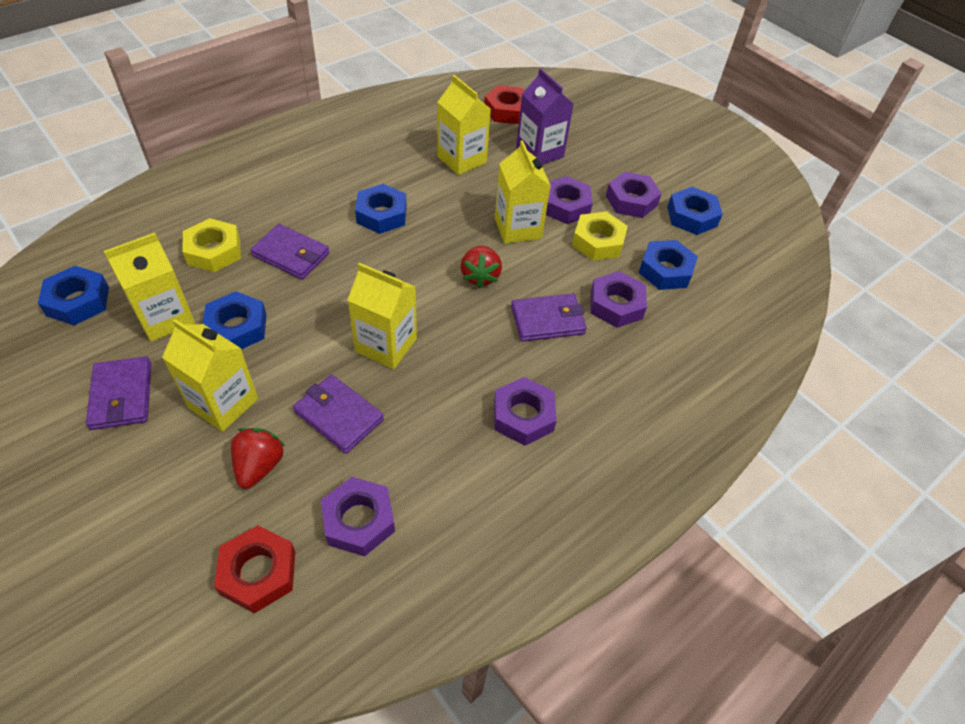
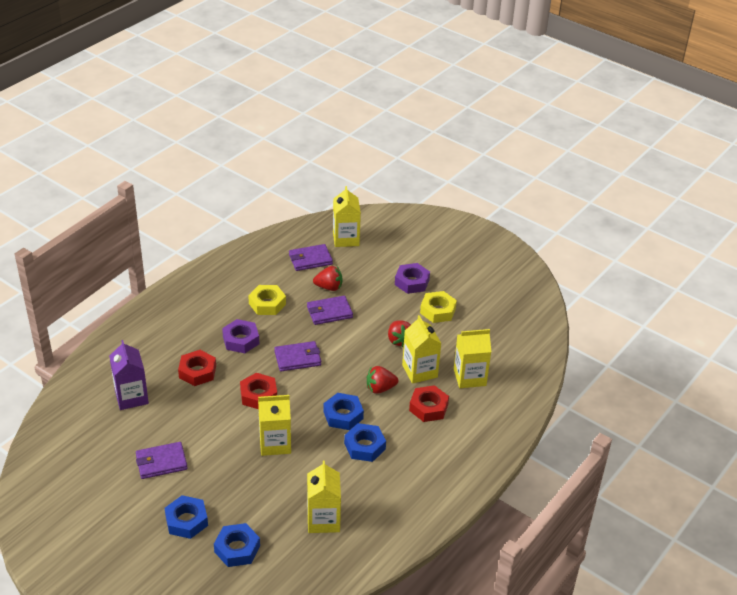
blue nut: 5 -> 4
purple nut: 5 -> 2
red nut: 2 -> 3
red strawberry: 2 -> 3

